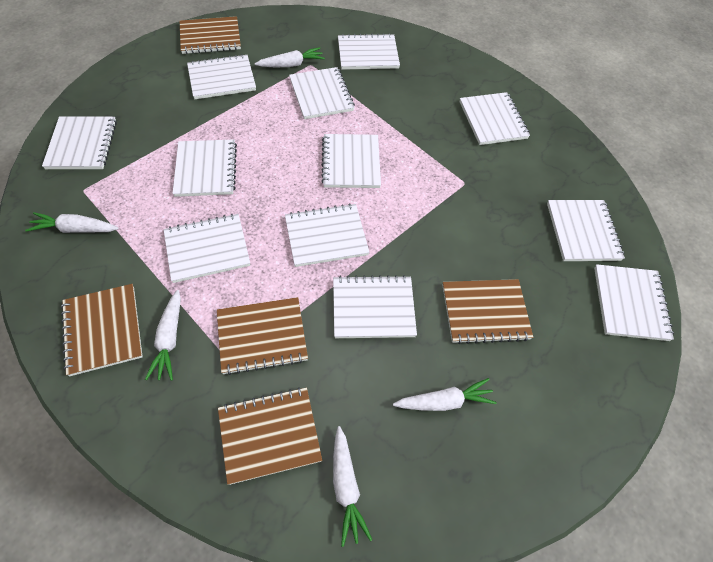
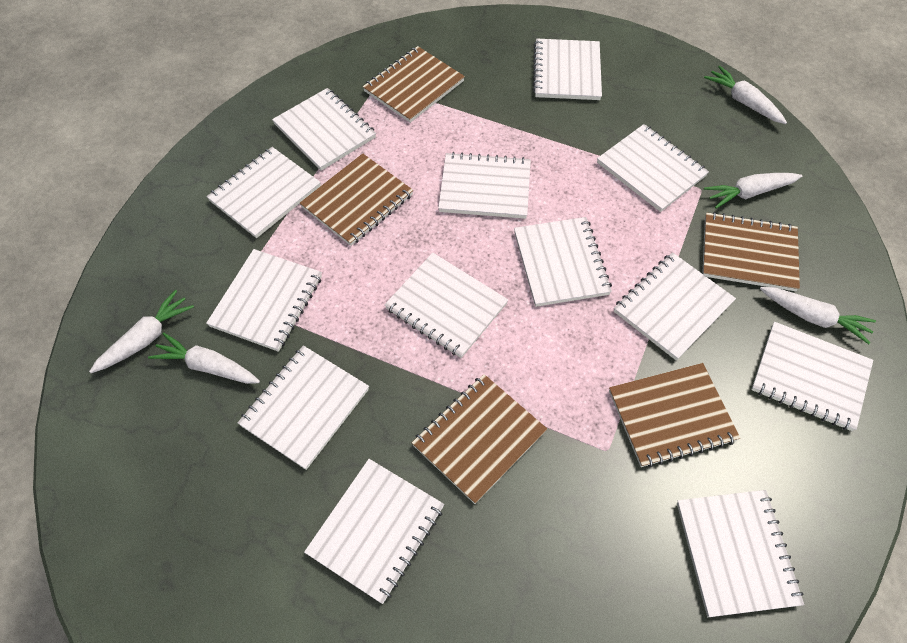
white notebook: 12 -> 13

